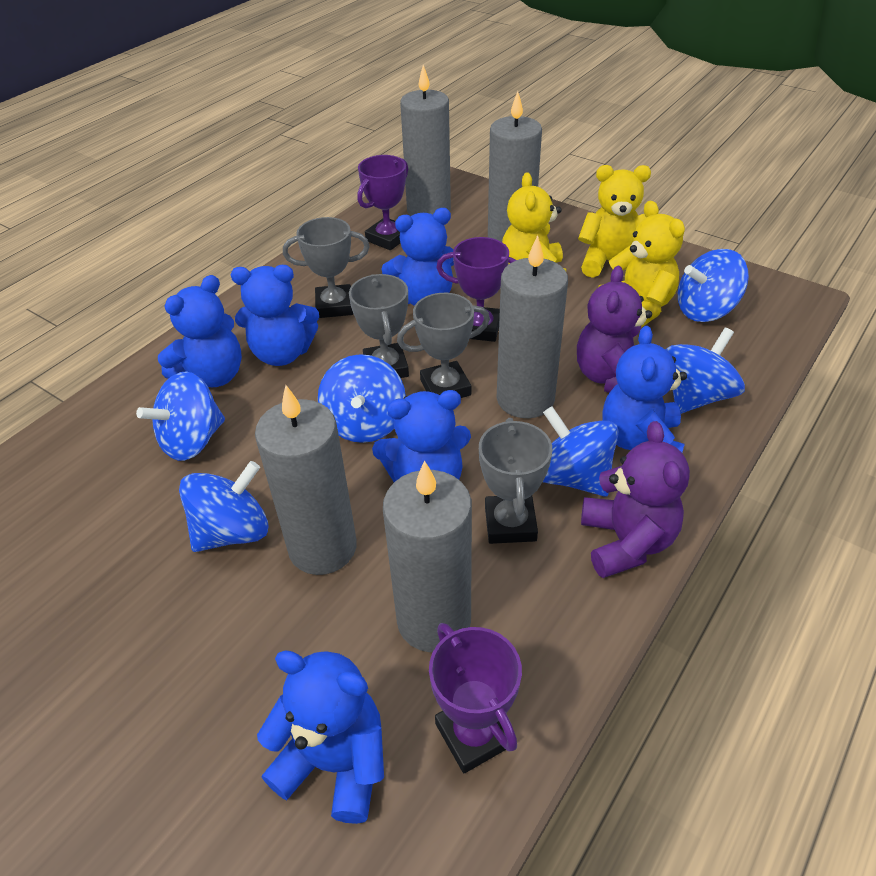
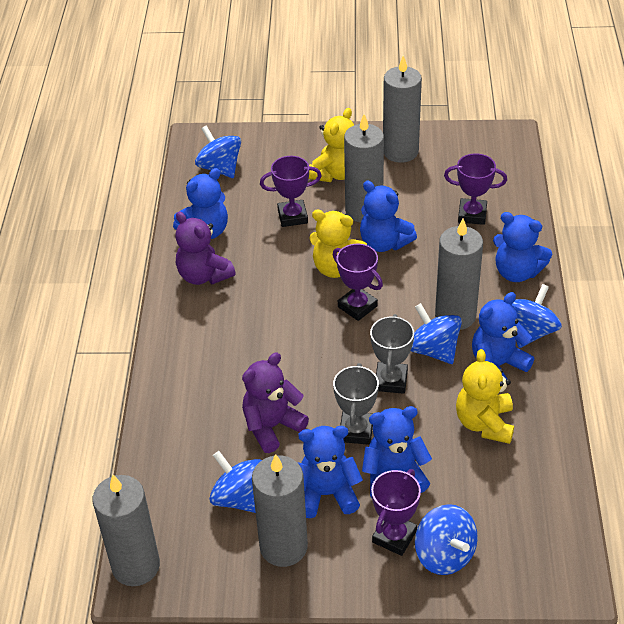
blue spinning top: 6 -> 5
grey trophy: 4 -> 2
purple trophy: 3 -> 4

